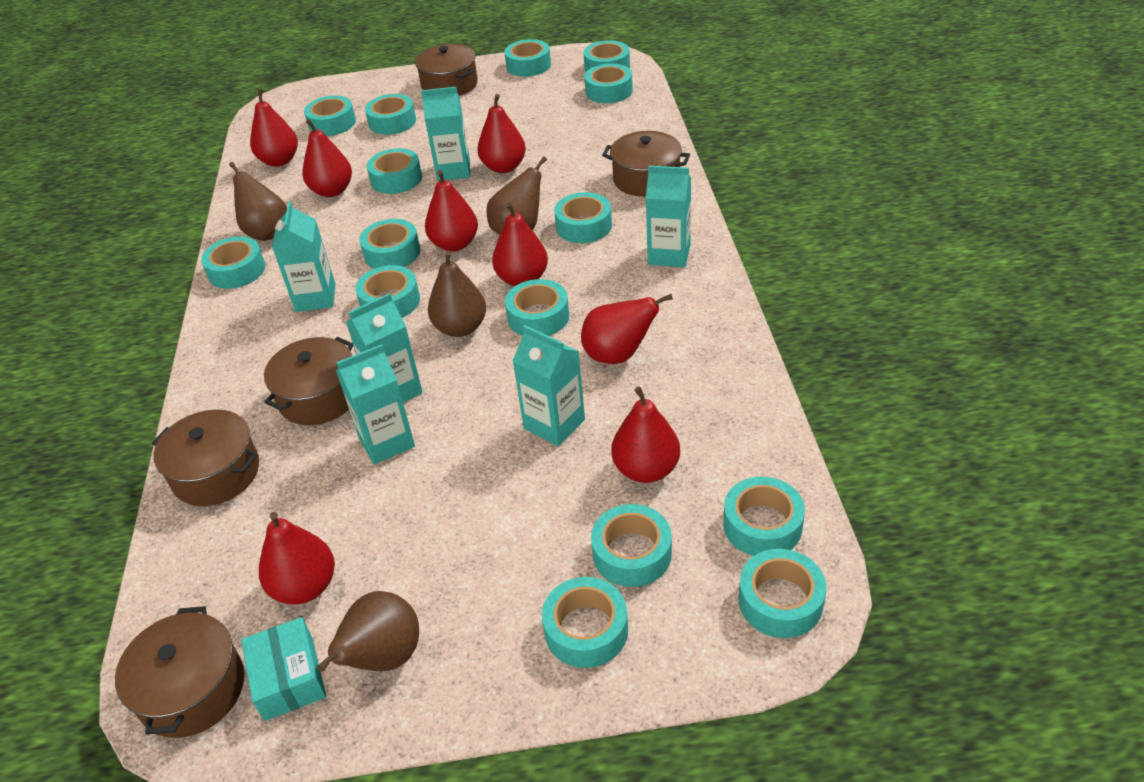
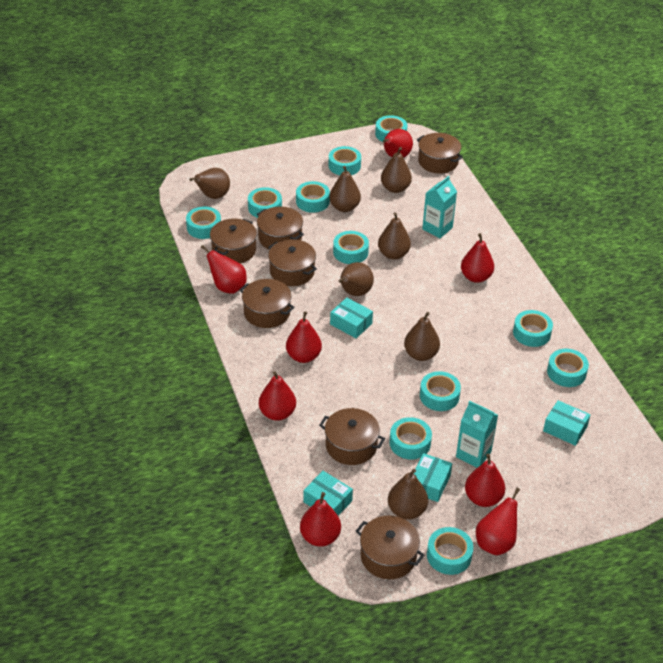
brown pear: 4 -> 7
brown pot: 5 -> 7
turquoise box: 1 -> 4
turquoise carton: 6 -> 2
turquoise tape: 15 -> 11

